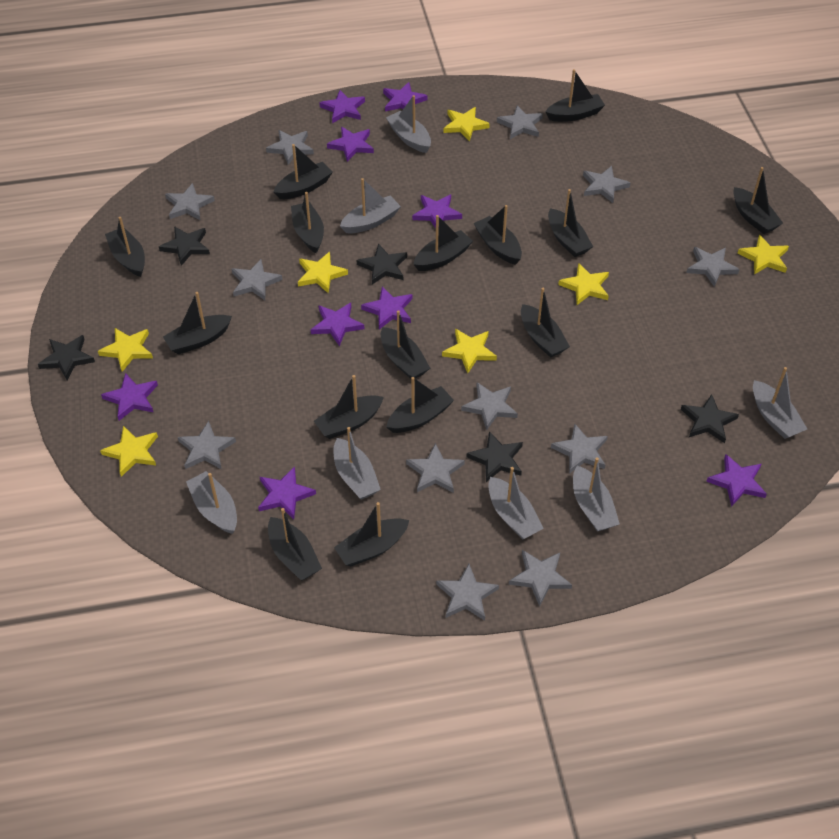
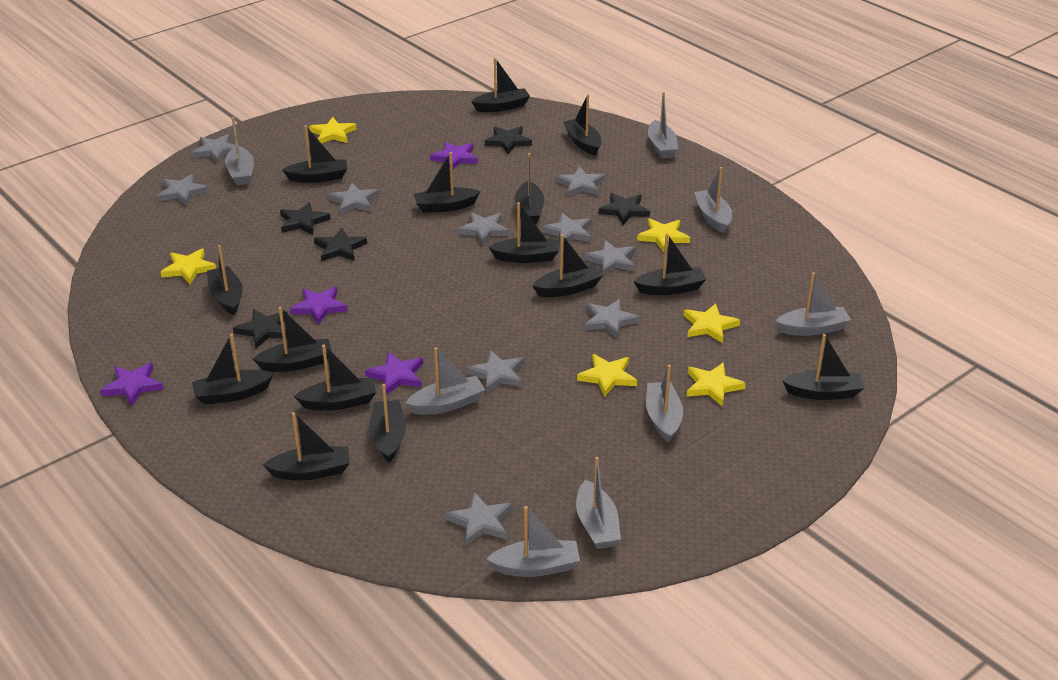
grey boat: 7 -> 8
grey star: 12 -> 10
purple star: 9 -> 4
yellow star: 7 -> 6

